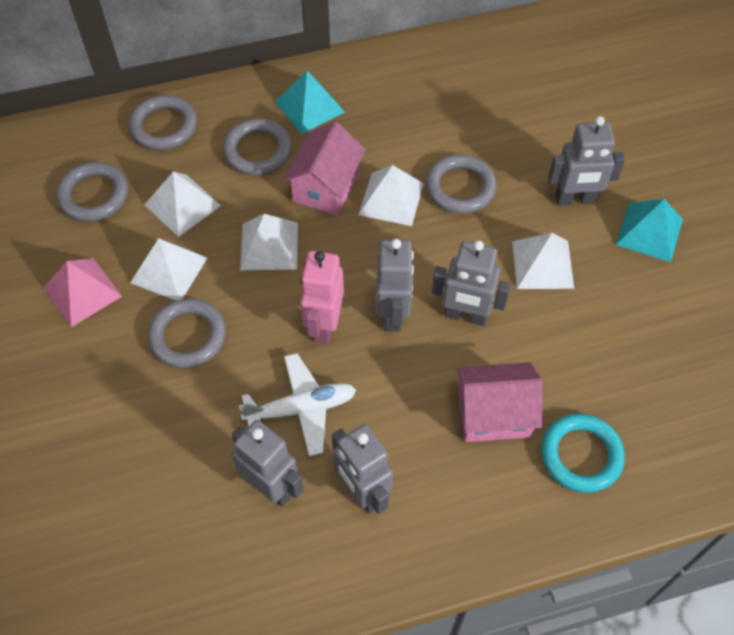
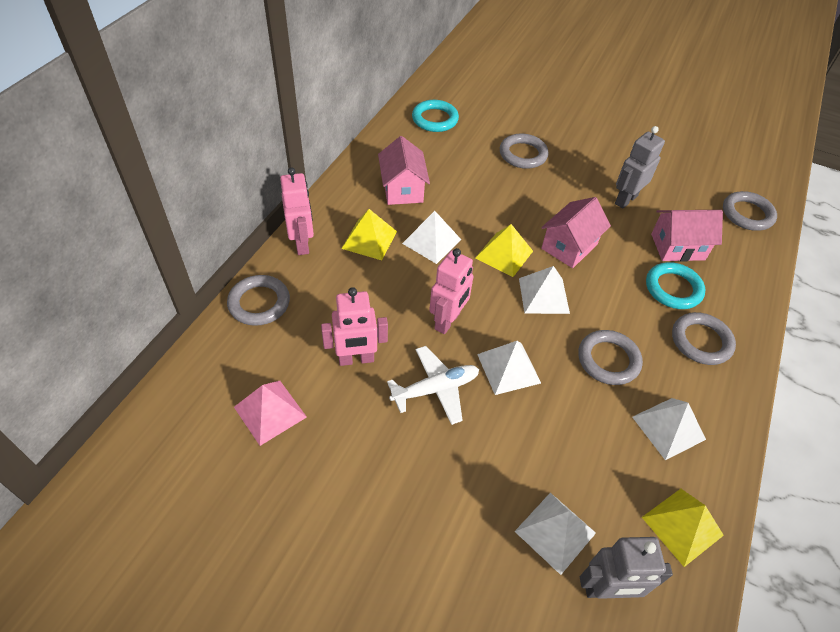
grey robot: 5 -> 2
pink house: 2 -> 3
pink robot: 1 -> 3
turquoise pyramid: 2 -> 0
turquoise ring: 1 -> 2
yellow pyramid: 0 -> 3

